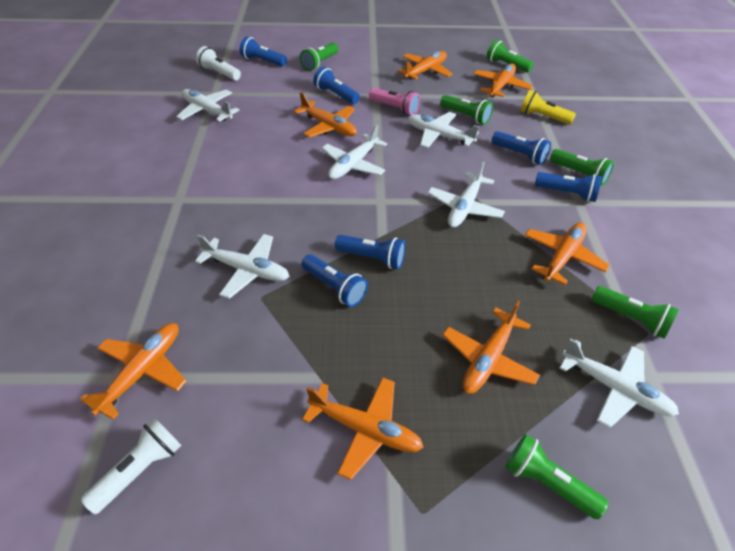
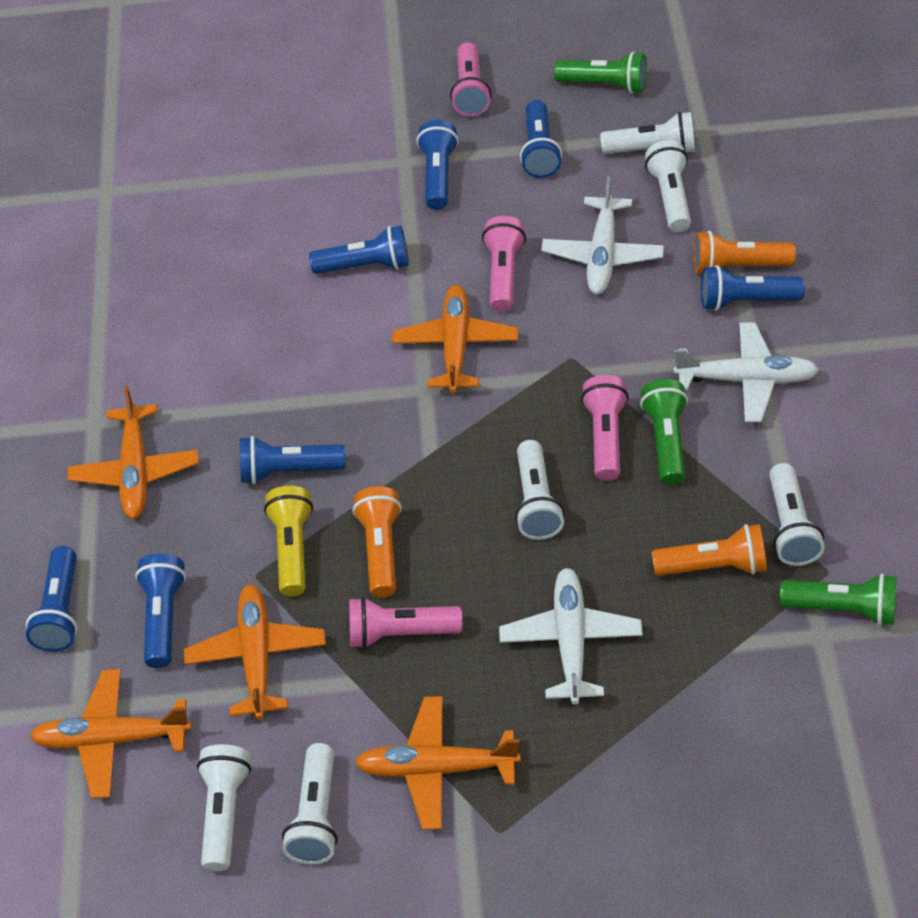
blue flashlight: 6 -> 7
green flashlight: 6 -> 3
orange flashlight: 0 -> 3
orange plane: 7 -> 5
pink flashlight: 1 -> 4
white flashlight: 2 -> 6
white plane: 6 -> 3

